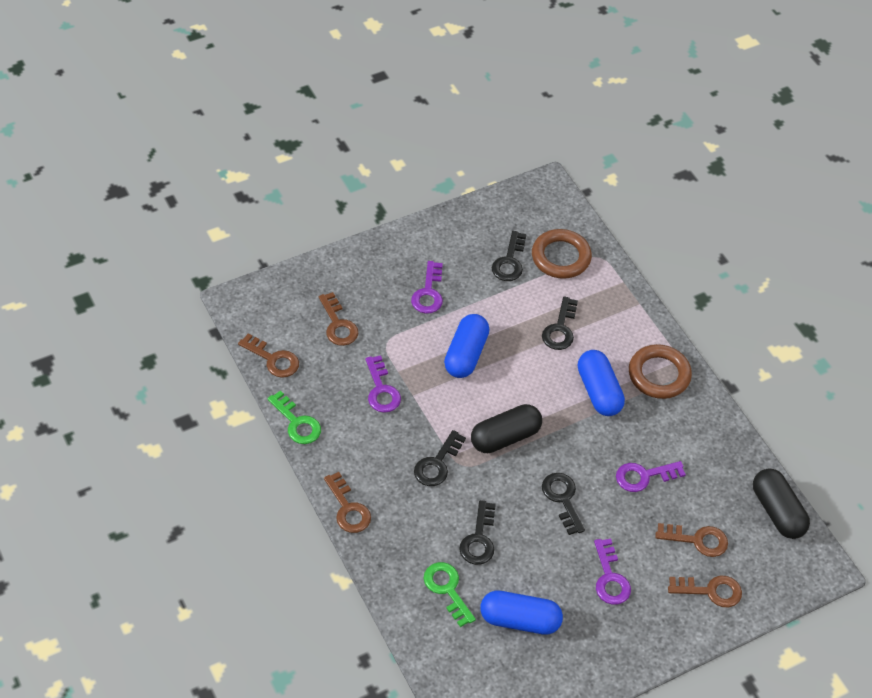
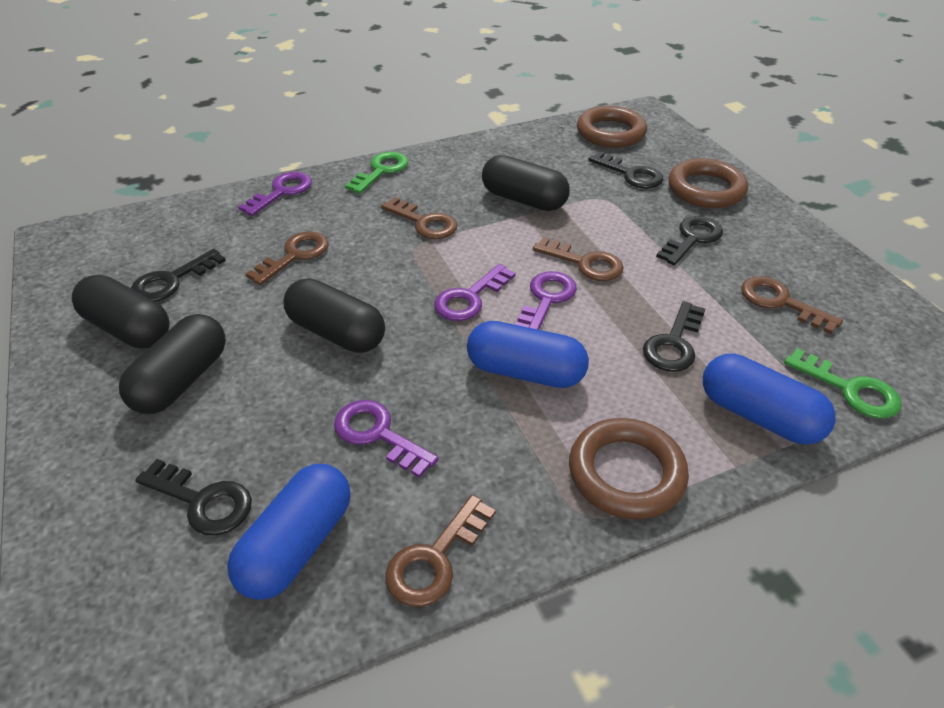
black capsule: 2 -> 4
brown ring: 2 -> 3

